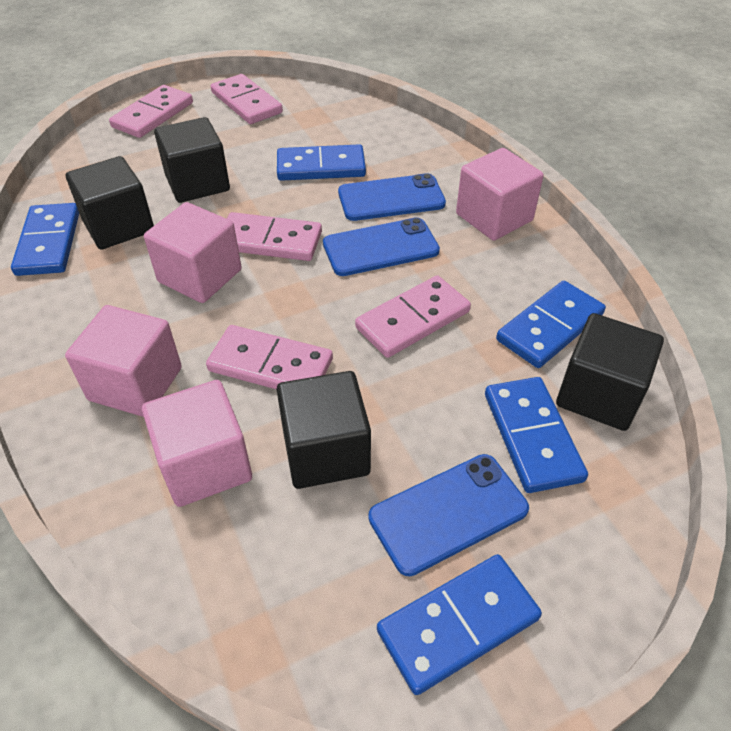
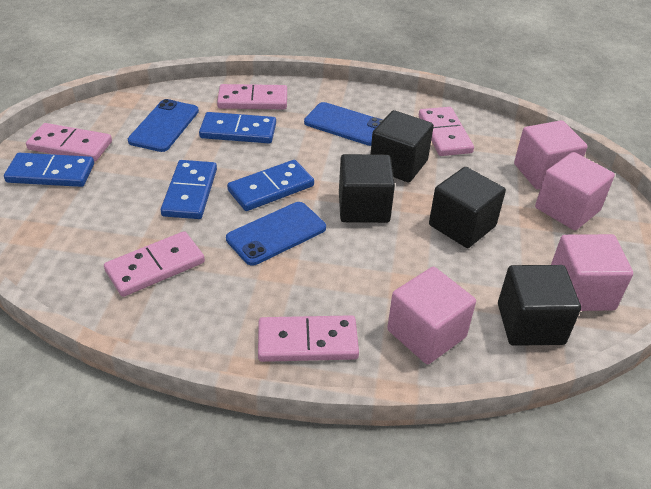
blue domino: 5 -> 4

